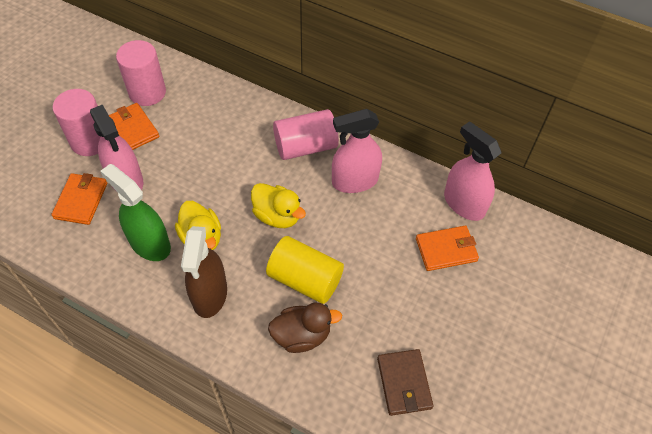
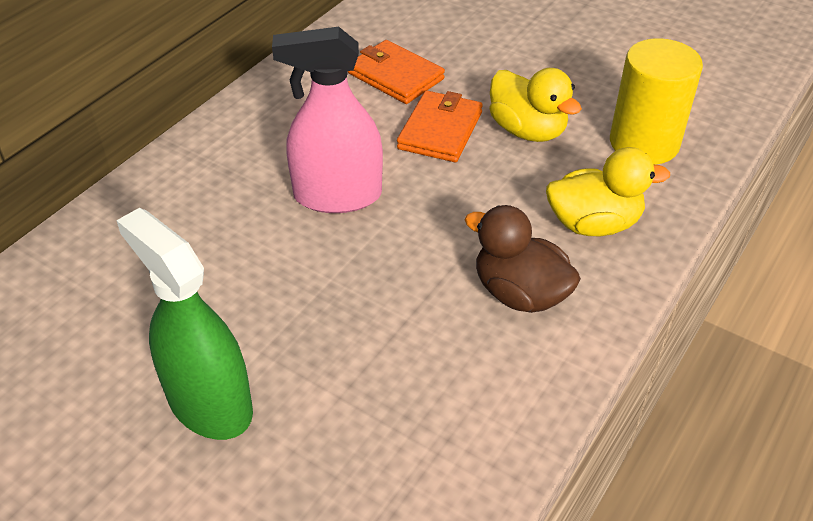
brown spray bottle: 1 -> 0
brown wallet: 1 -> 0
orange wallet: 3 -> 2
pink cylinder: 3 -> 0
pink spray bottle: 3 -> 1

